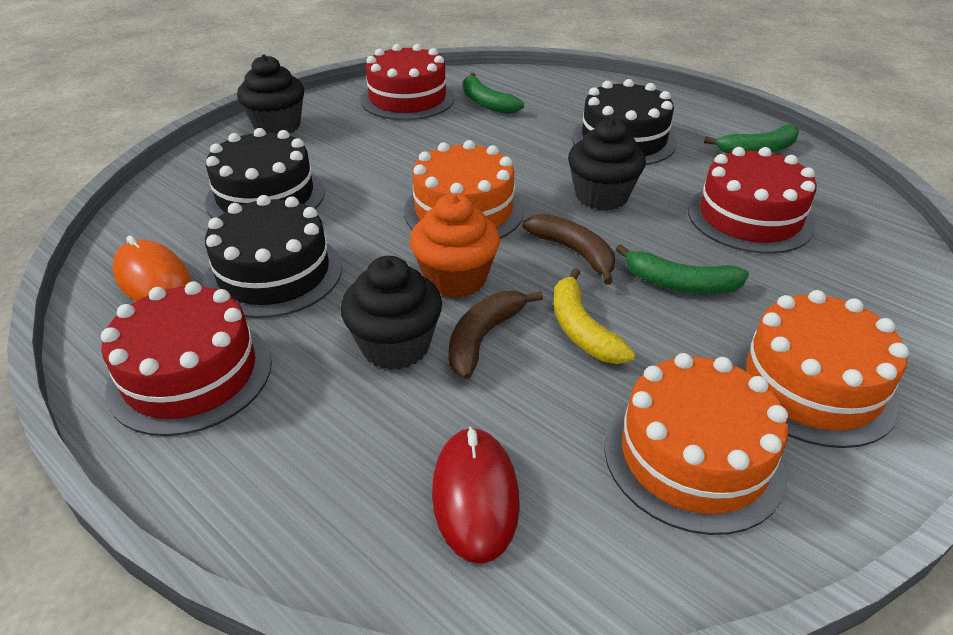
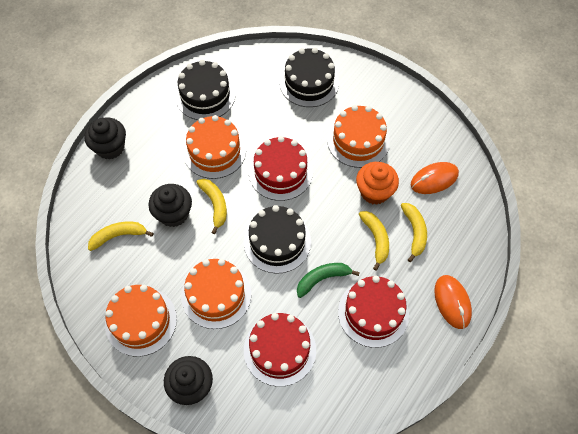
brown banana: 2 -> 0
green banana: 3 -> 1
orange cake: 3 -> 4
orange mouse: 1 -> 2
red mouse: 1 -> 0
yellow banana: 1 -> 4

